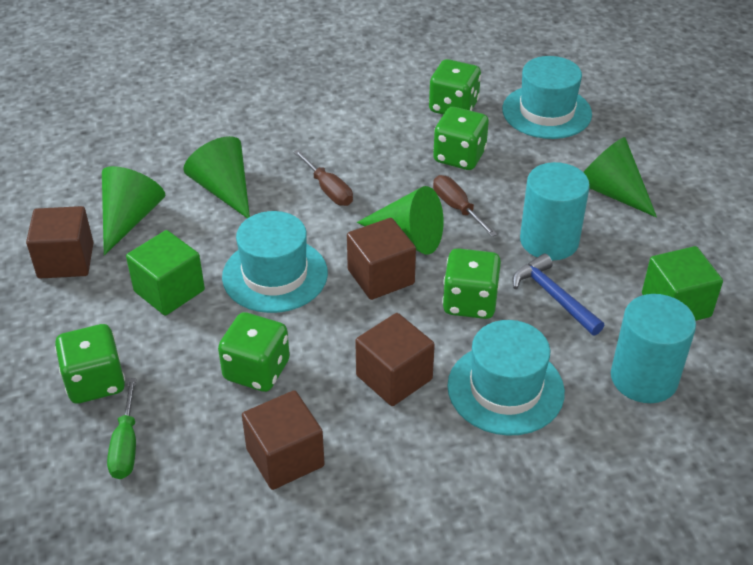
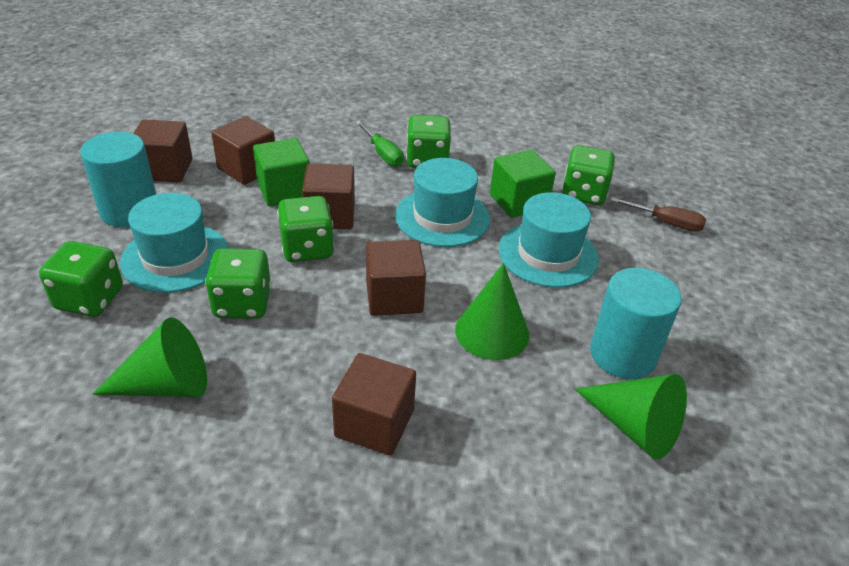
blue hammer: 1 -> 0
brown cube: 4 -> 5
brown screwdriver: 2 -> 1
green cone: 4 -> 3

